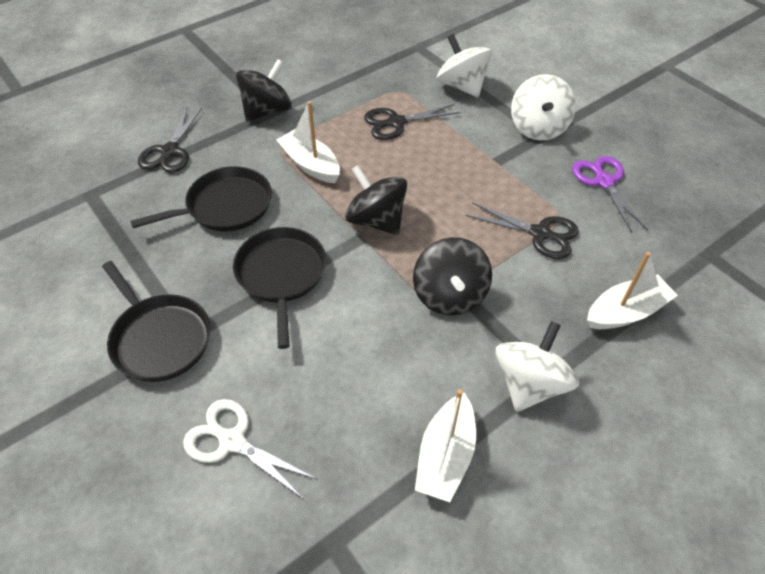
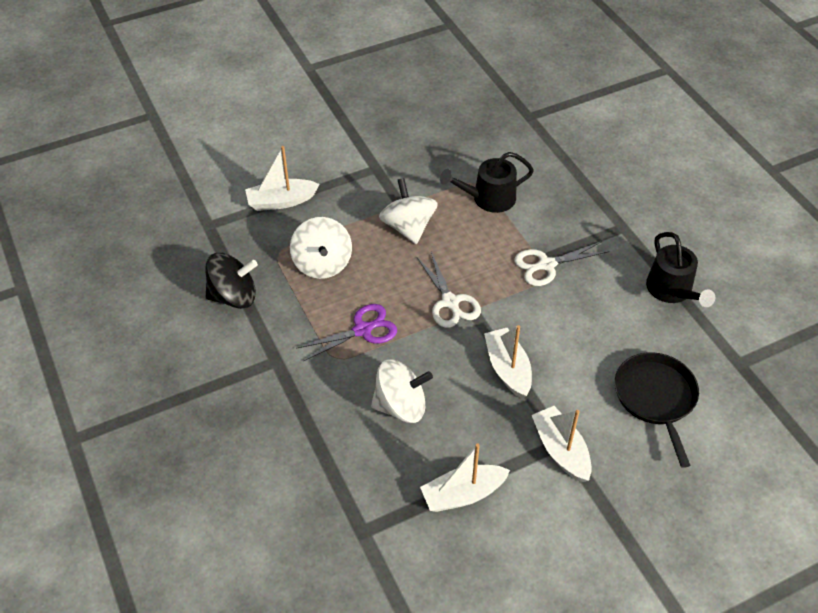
black pan: 3 -> 1
black scissors: 3 -> 0
black spinning top: 3 -> 1
black watering can: 0 -> 2
white boat: 3 -> 4
white scissors: 1 -> 2

